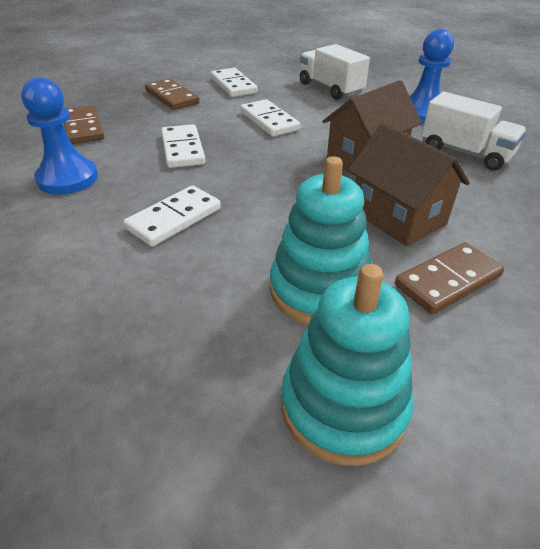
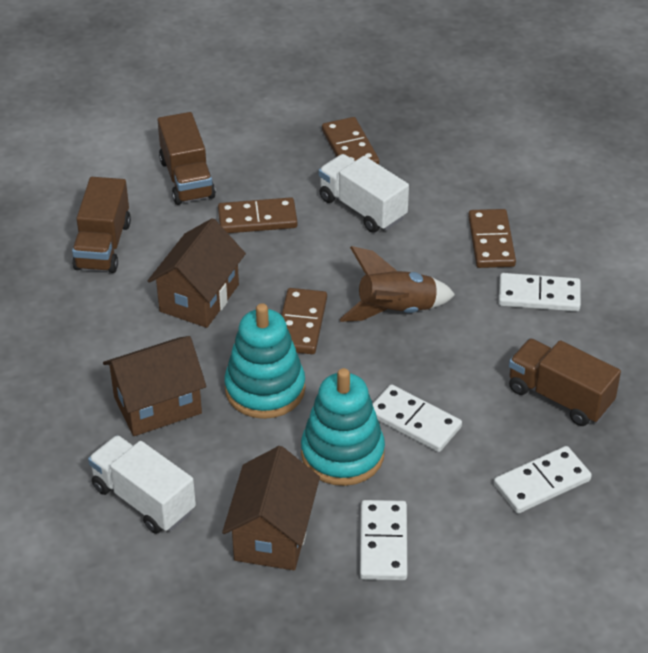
blue pawn: 2 -> 0
brown domino: 3 -> 4
brown house: 2 -> 3
brown rocket: 0 -> 1
brown truck: 0 -> 3

